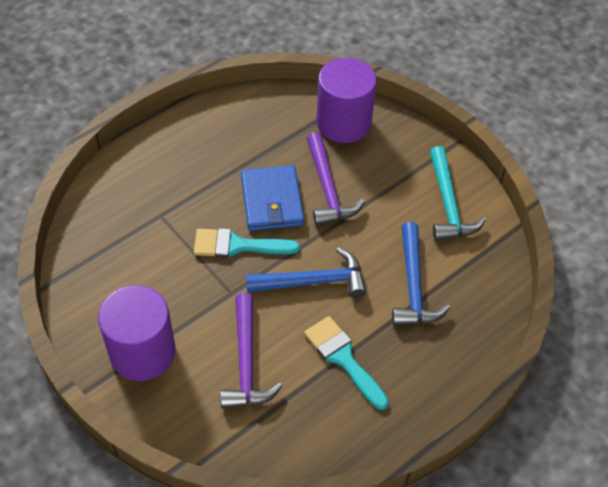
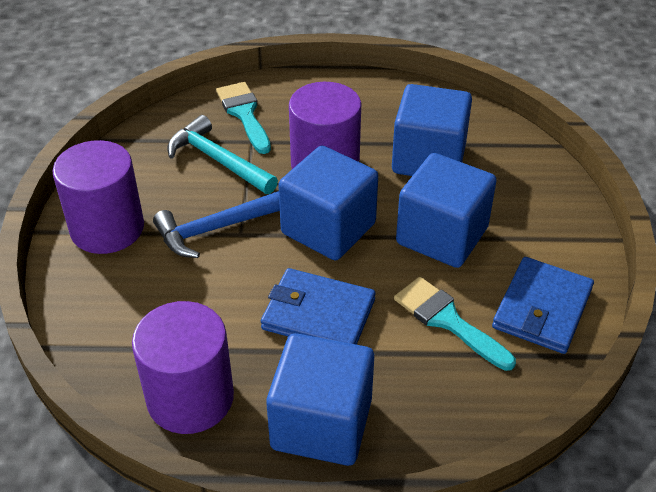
blue cube: 0 -> 4
blue hammer: 2 -> 1
blue wallet: 1 -> 2
purple cylinder: 2 -> 3
purple hammer: 2 -> 0

